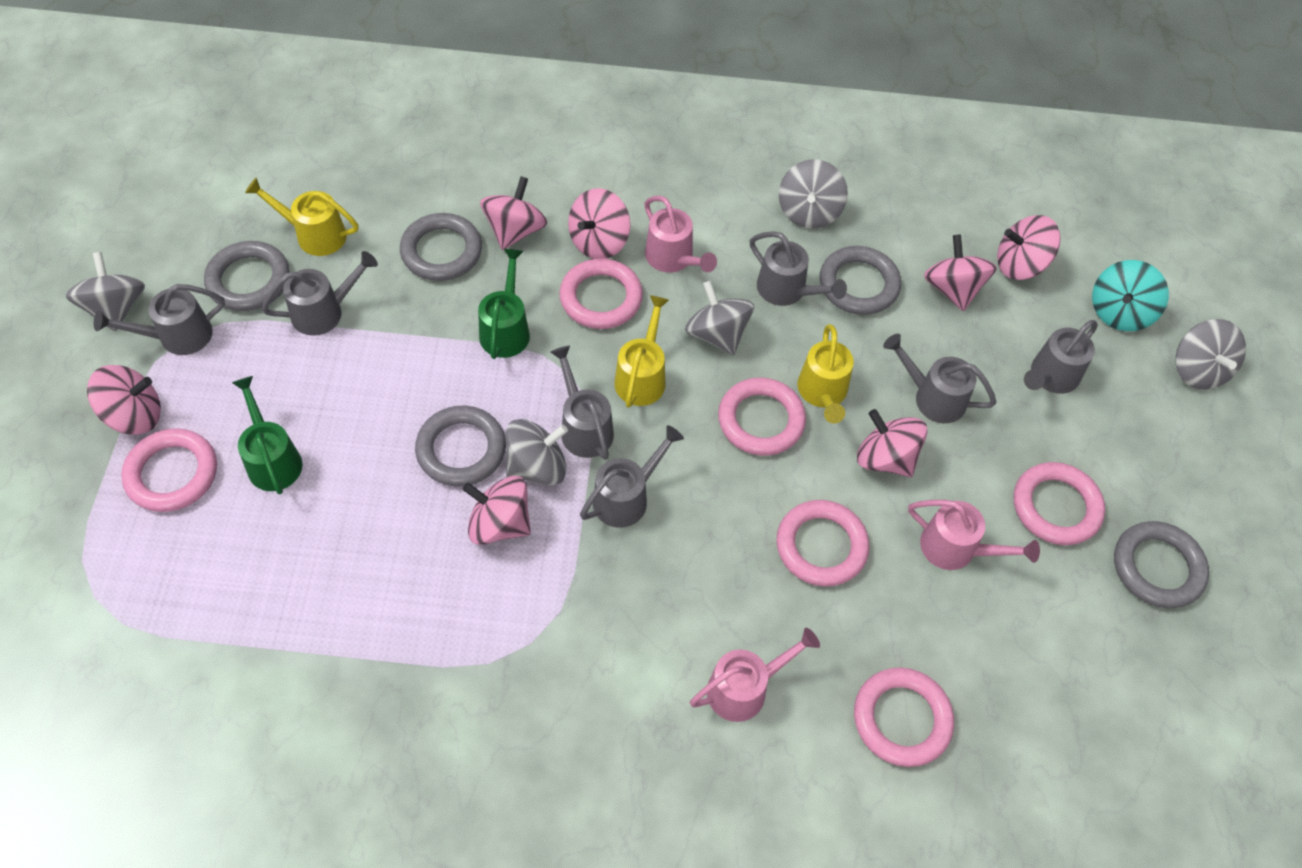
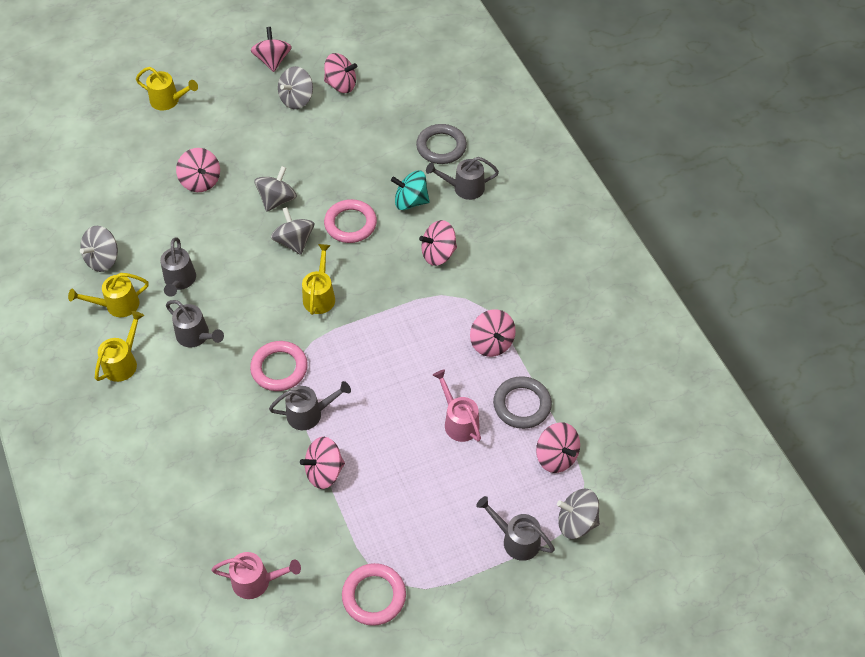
green watering can: 2 -> 0
grey ring: 5 -> 2
grey watering can: 7 -> 5
pink ring: 6 -> 3
pink watering can: 3 -> 2
yellow watering can: 3 -> 4

